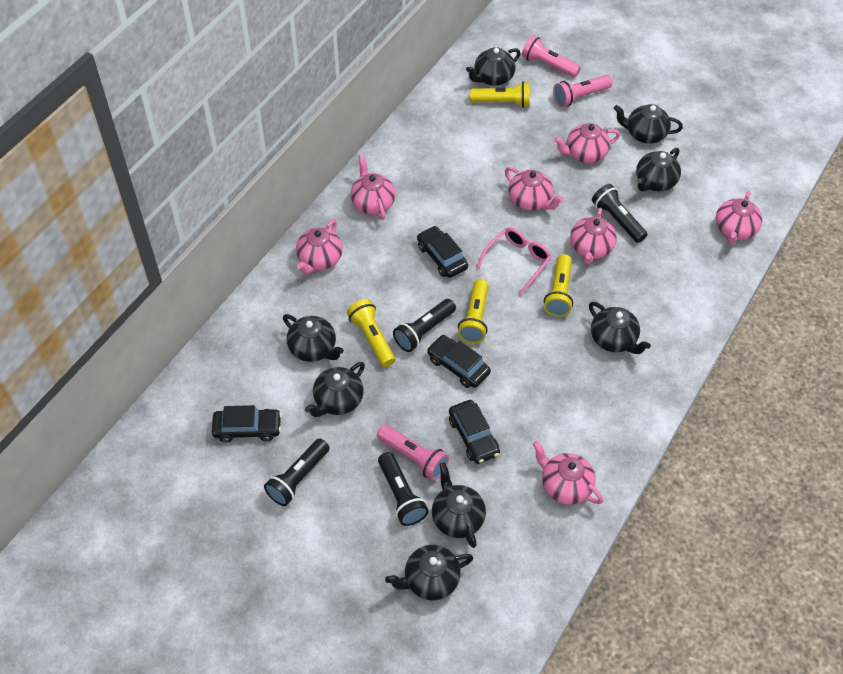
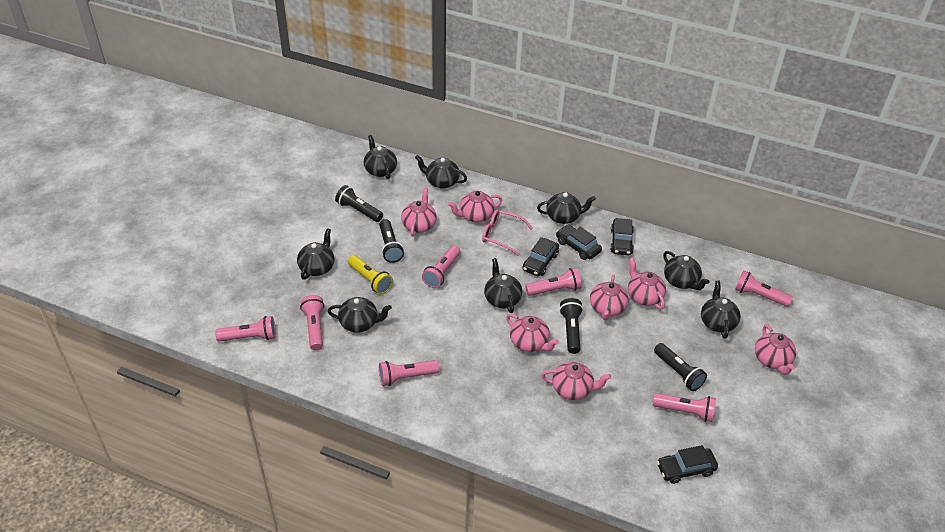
pink flashlight: 3 -> 7
yellow flashlight: 4 -> 1

